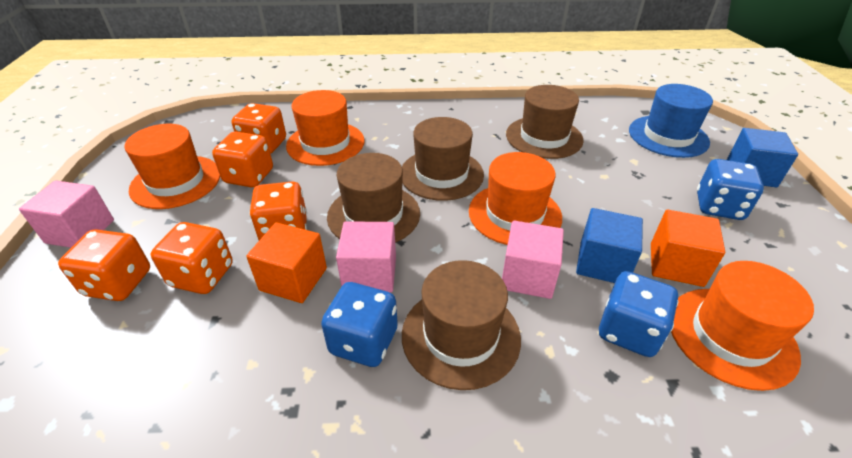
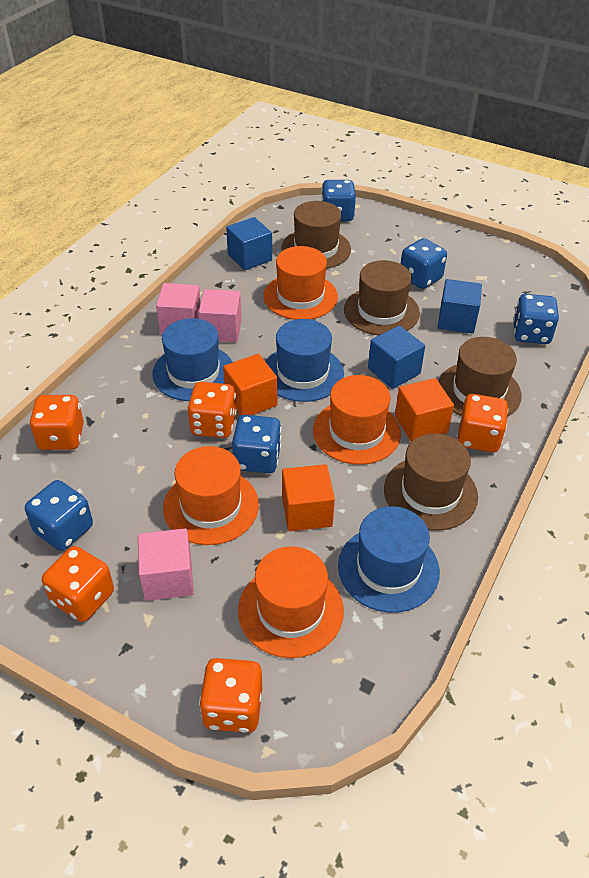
blue cube: 2 -> 3
blue dice: 3 -> 5
blue hat: 1 -> 3
orange cube: 2 -> 3

